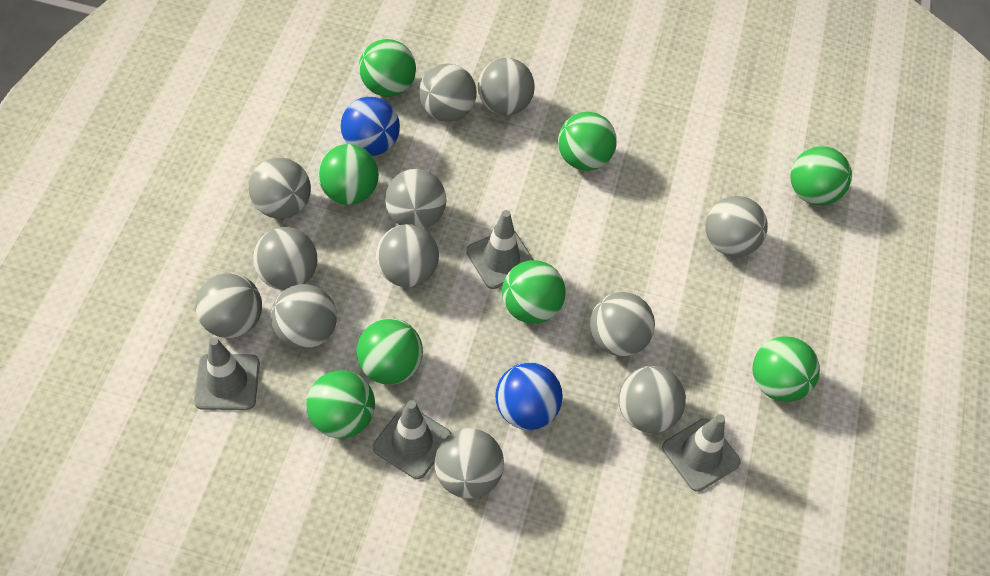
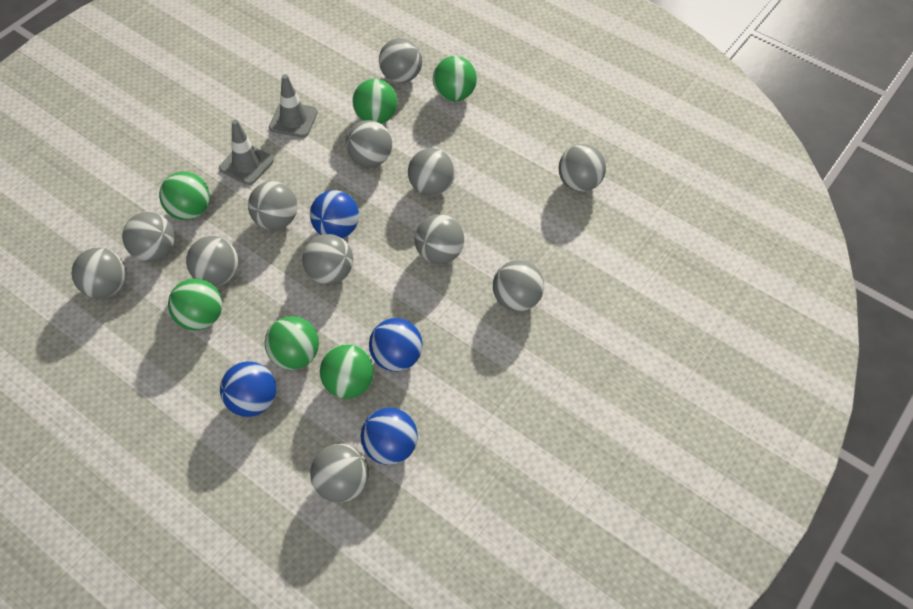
blue ball: 2 -> 4
green ball: 8 -> 6
grey traffic cone: 4 -> 2

